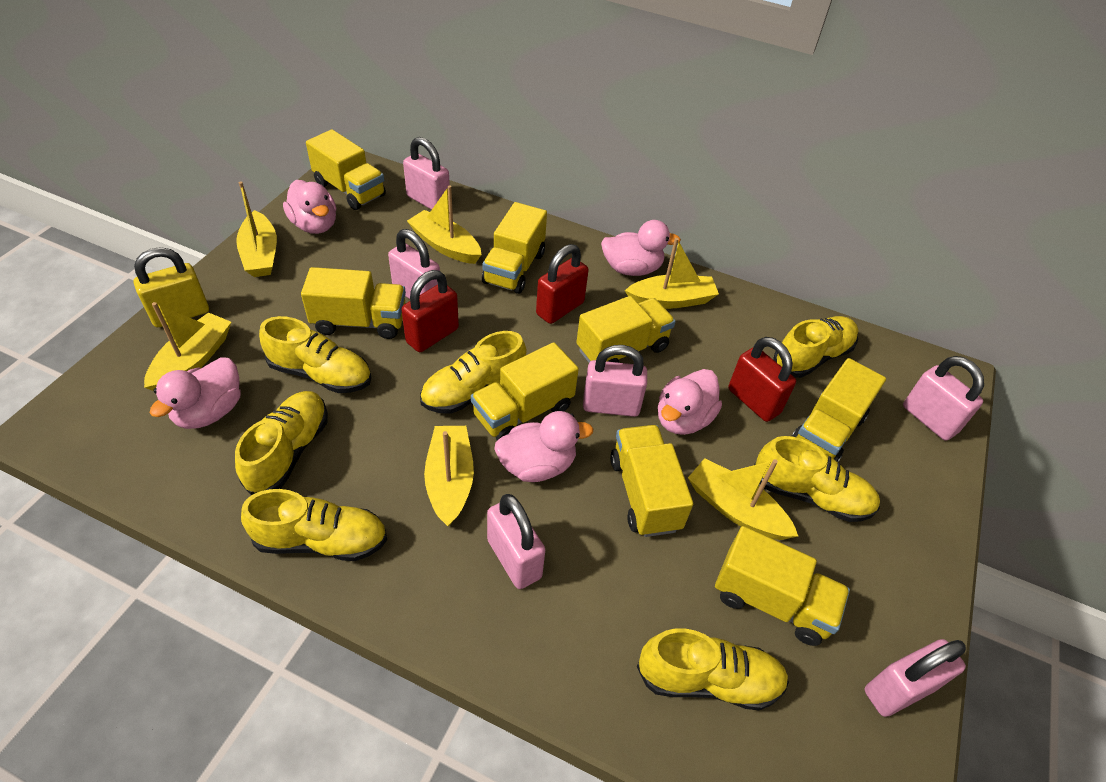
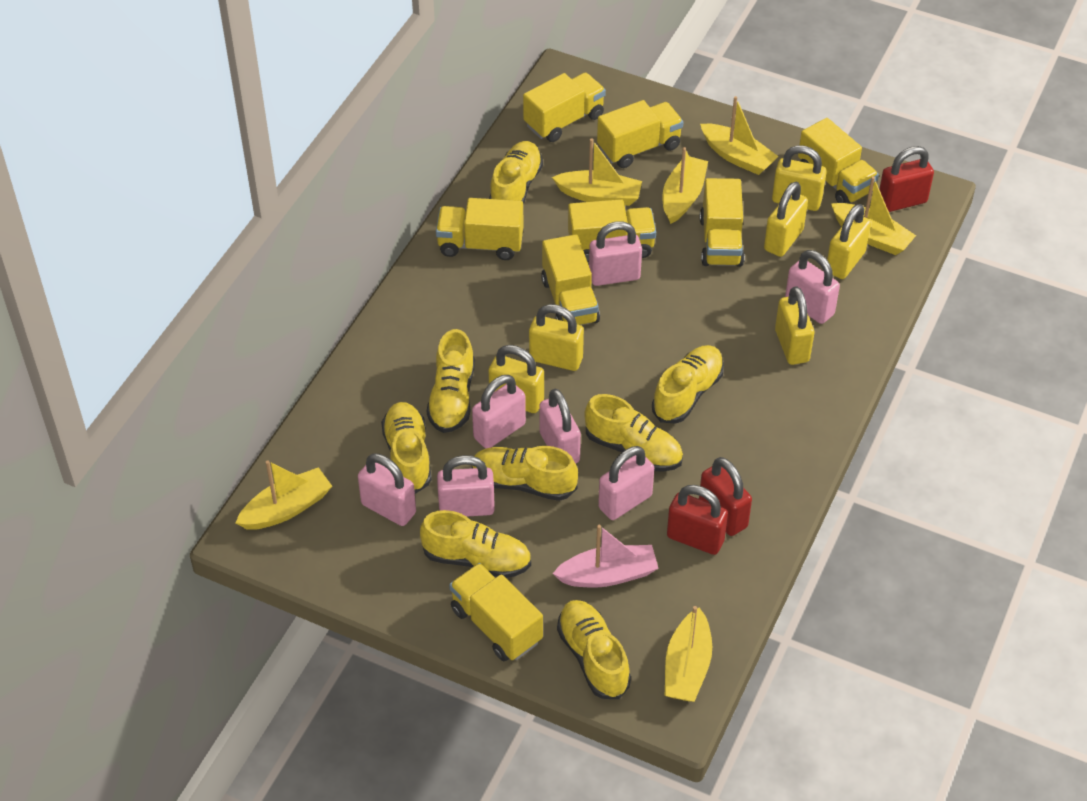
pink boat: 0 -> 1
pink duck: 5 -> 0
pink padlock: 6 -> 7
yellow padlock: 1 -> 6
yellow shoe: 7 -> 8

